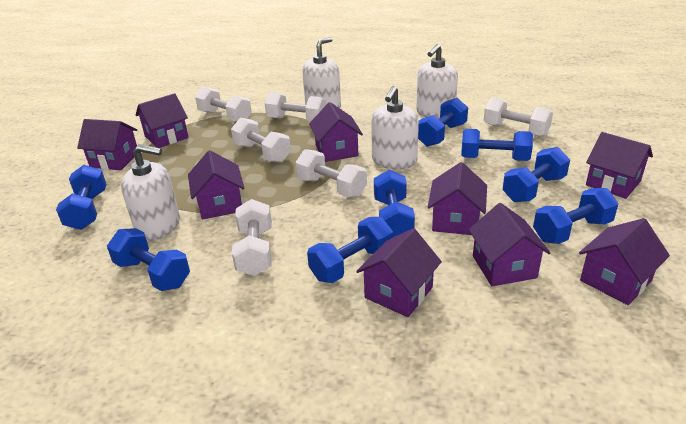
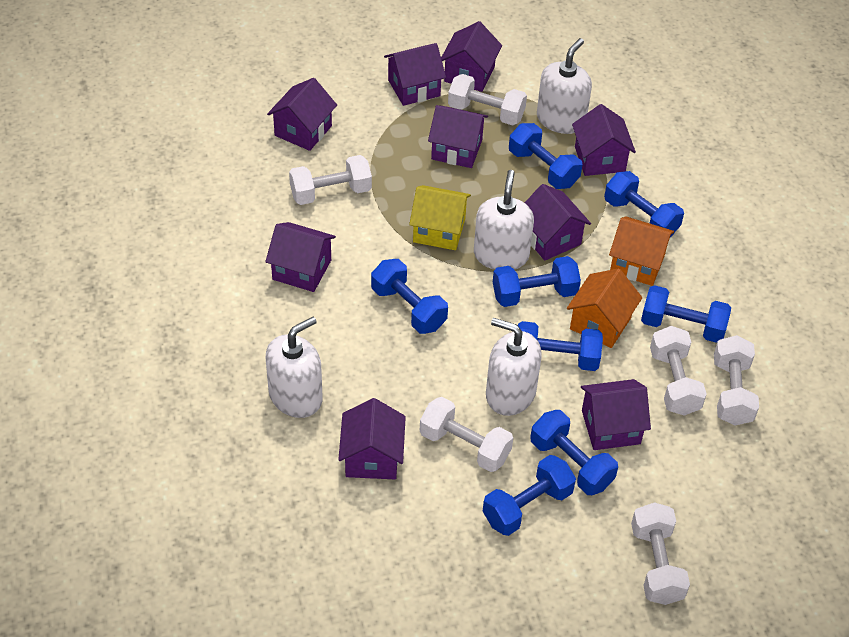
orange house: 0 -> 2
yellow house: 0 -> 1

